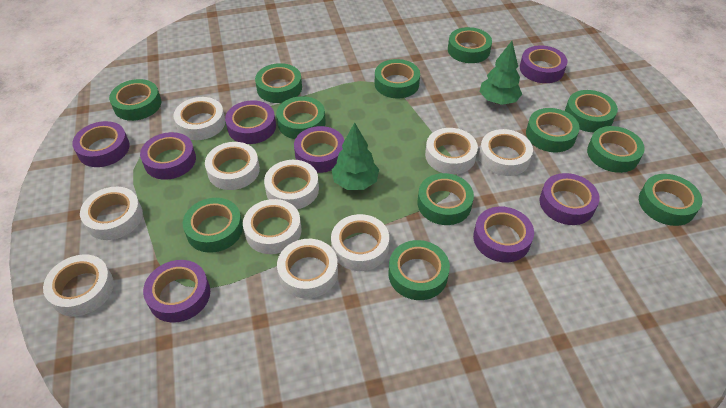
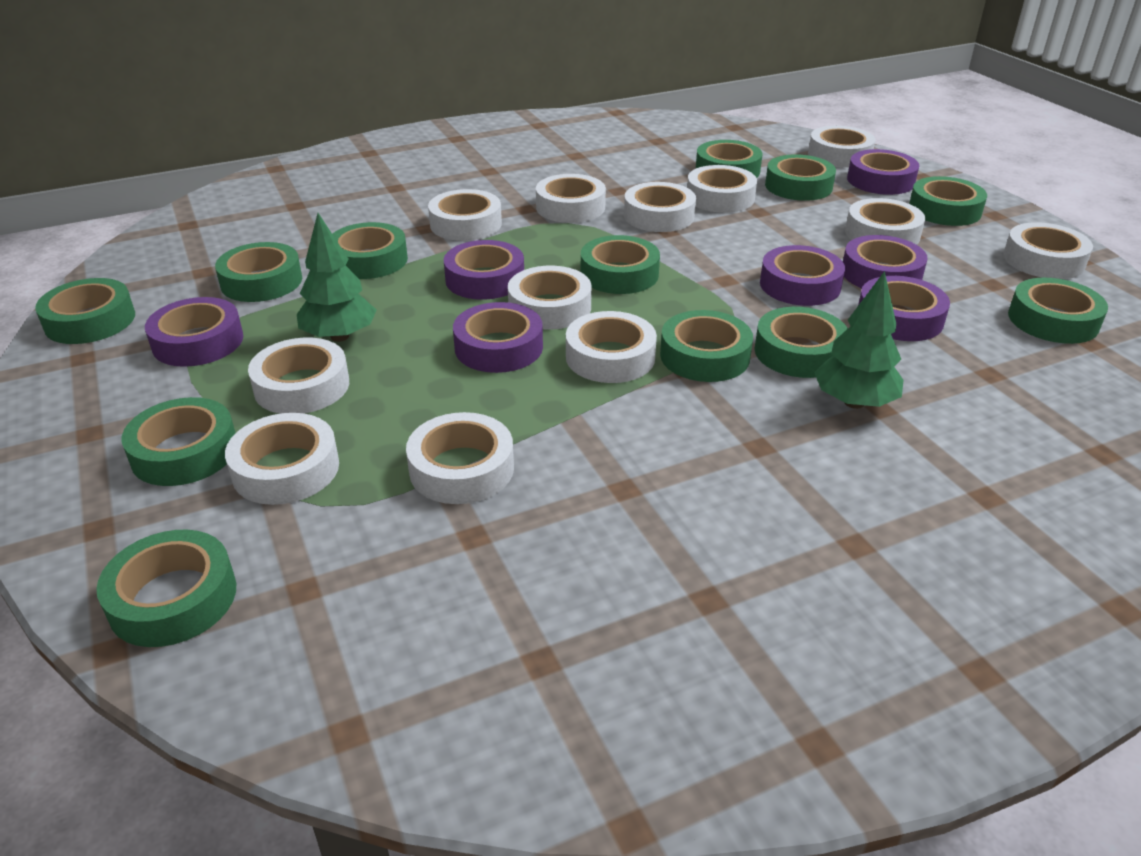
purple tape: 8 -> 7
white tape: 10 -> 12

